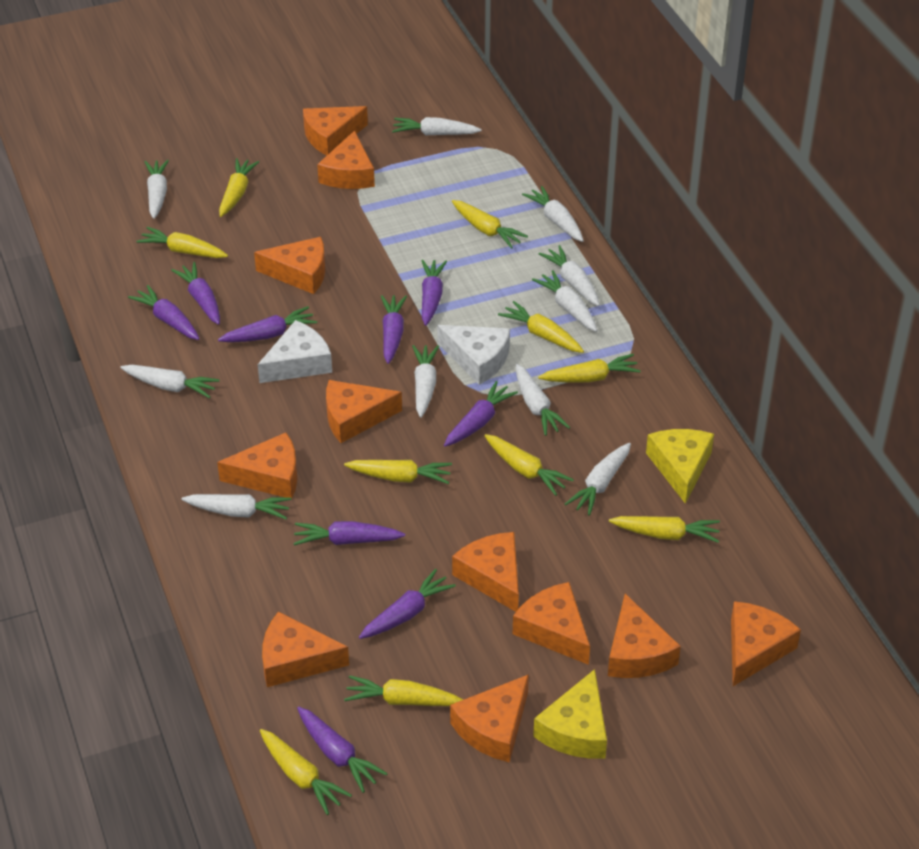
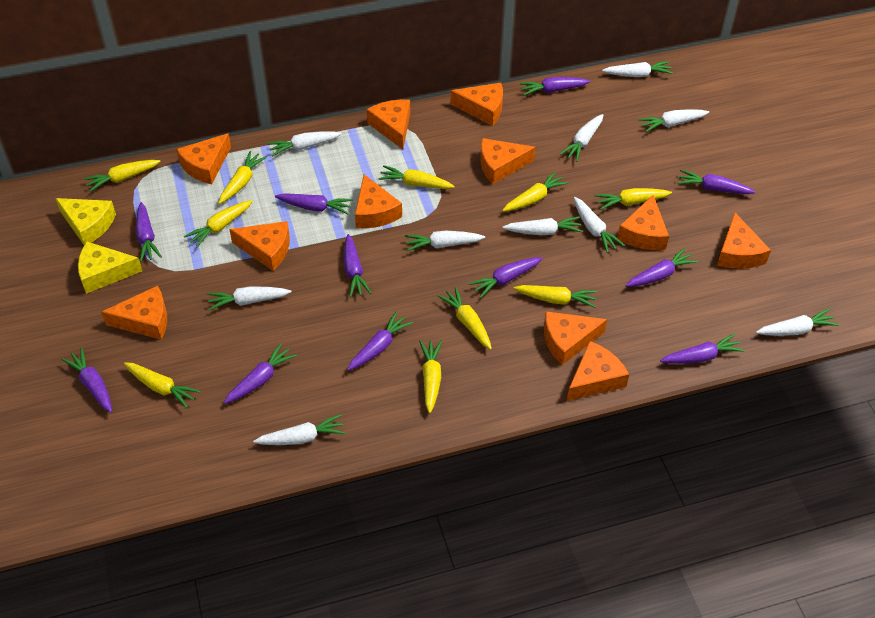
purple carrot: 9 -> 11
white cheese: 2 -> 0

